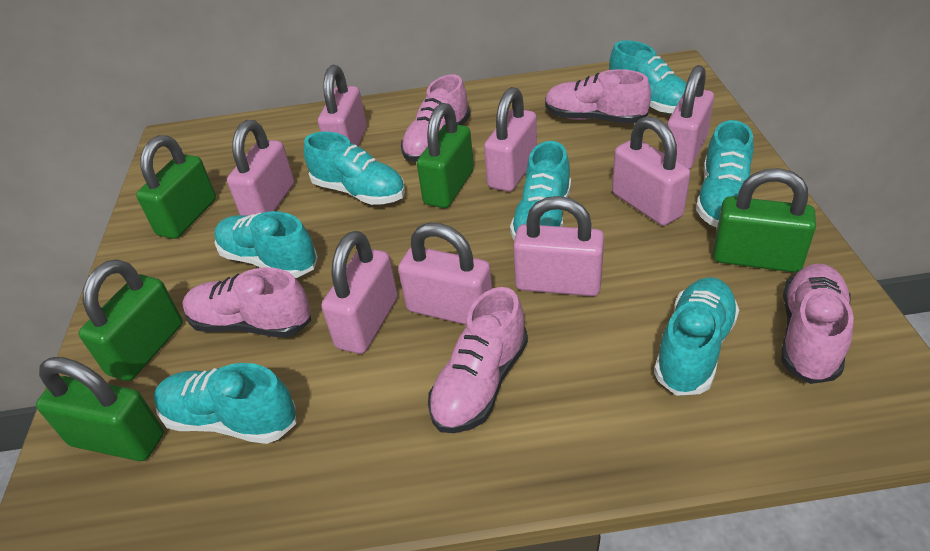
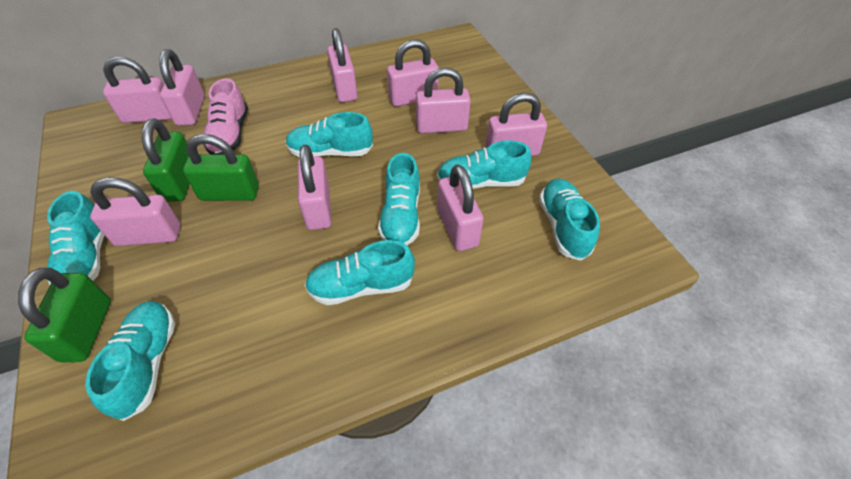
green padlock: 5 -> 3
pink padlock: 8 -> 9
pink shoe: 5 -> 1

